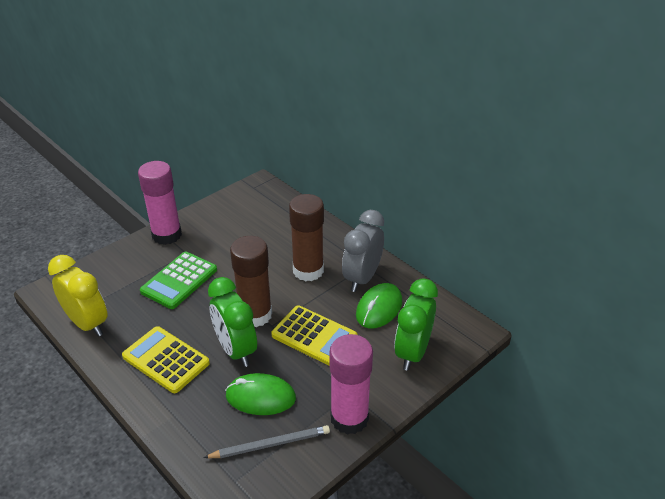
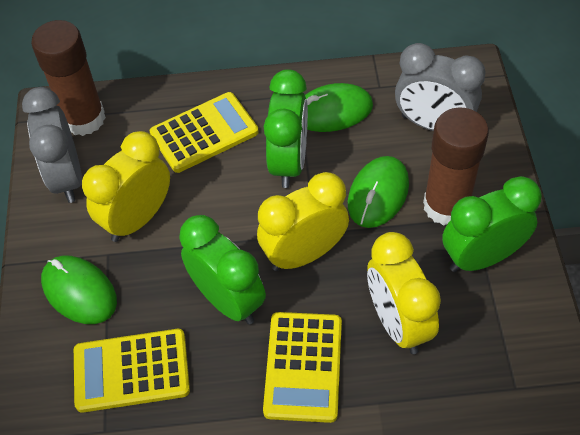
green calculator: 1 -> 0
green clock: 2 -> 3
green mouse: 2 -> 3
grey clock: 1 -> 2
grey pencil: 1 -> 0
pink glue stick: 2 -> 0
yellow calculator: 2 -> 3
yellow clock: 1 -> 3

